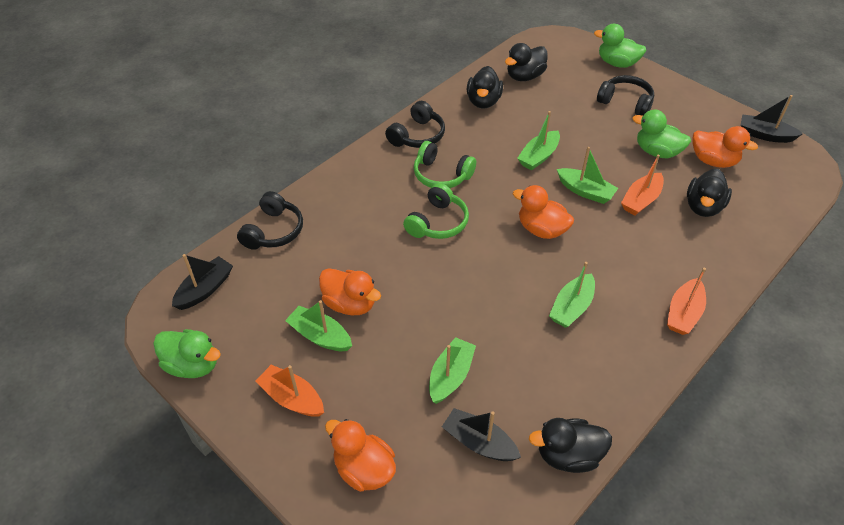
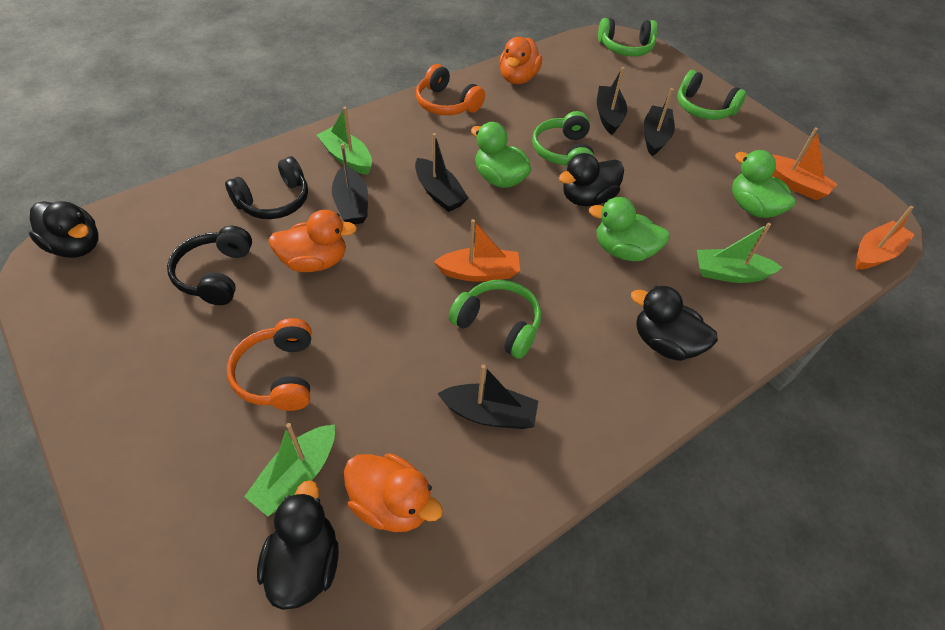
black boat: 3 -> 5
black headphones: 3 -> 2
green boat: 5 -> 3
green headphones: 2 -> 4
orange duck: 4 -> 3
orange headphones: 0 -> 2

